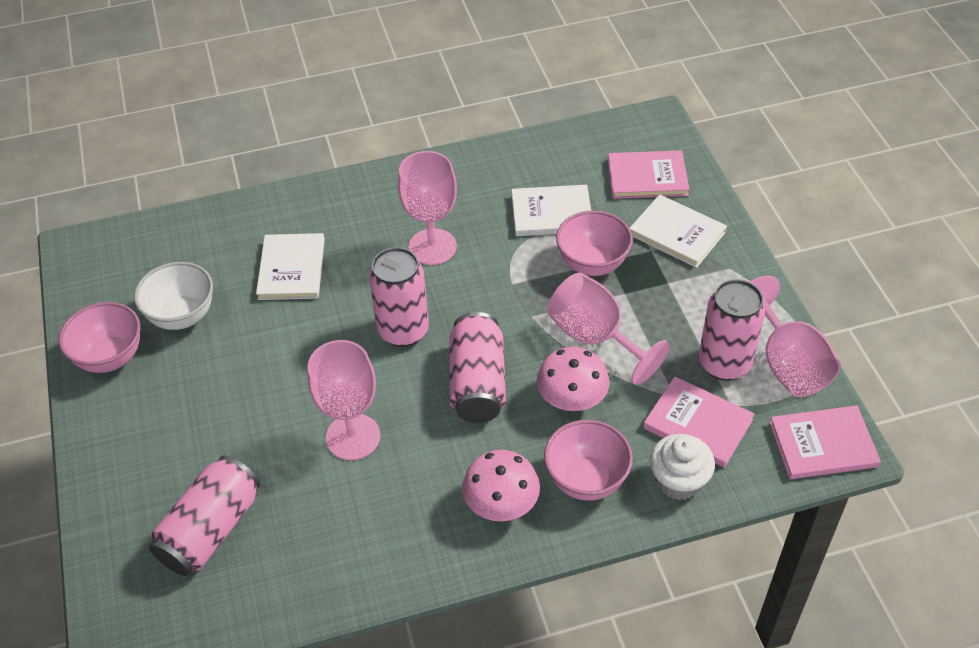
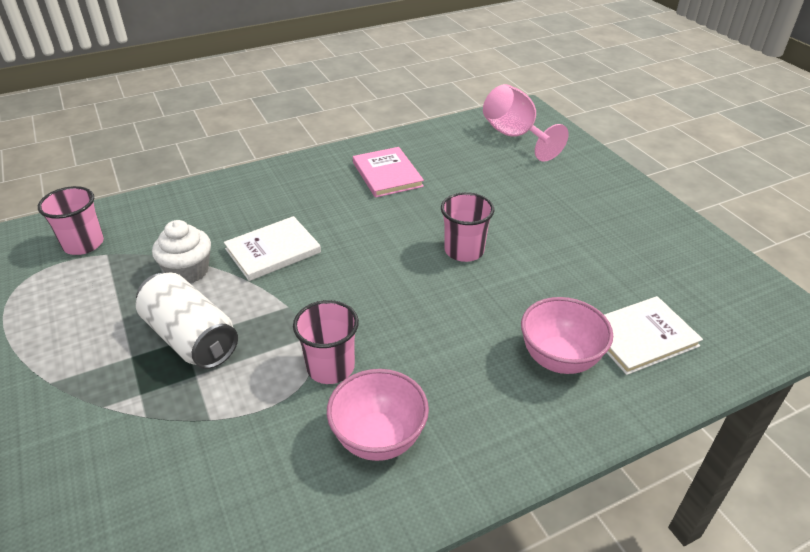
pink book: 3 -> 1
pink bowl: 3 -> 2
pink can: 4 -> 0
pink cup: 0 -> 3
pink goblet: 4 -> 1
pink mushroom: 2 -> 0
white book: 3 -> 2
white bowl: 1 -> 0
white can: 0 -> 1

